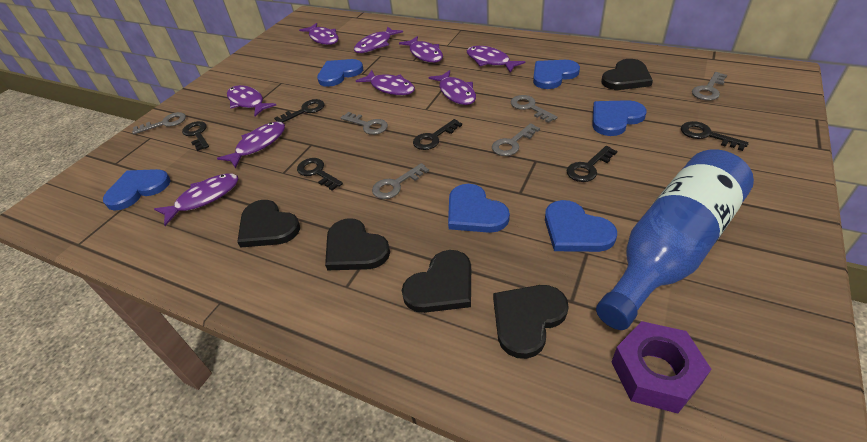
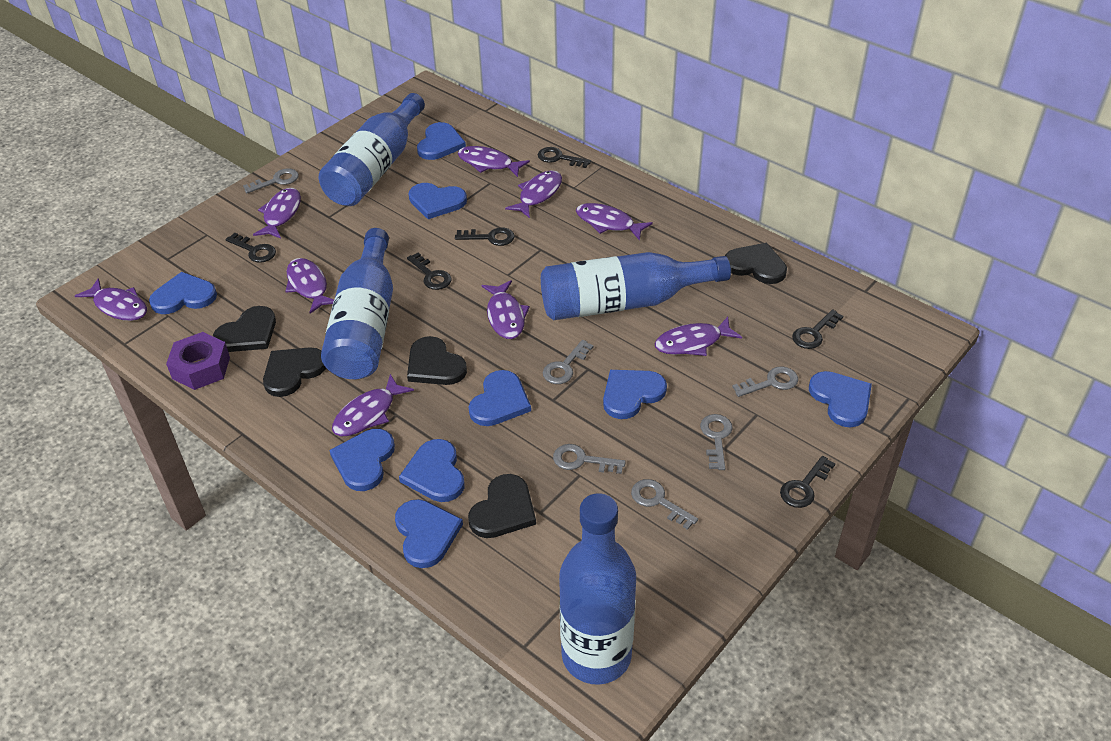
blue bottle: 1 -> 4
blue heart: 6 -> 9

